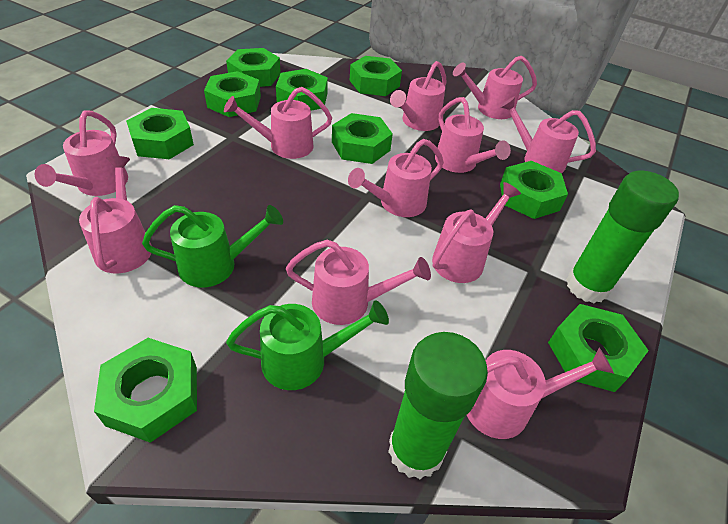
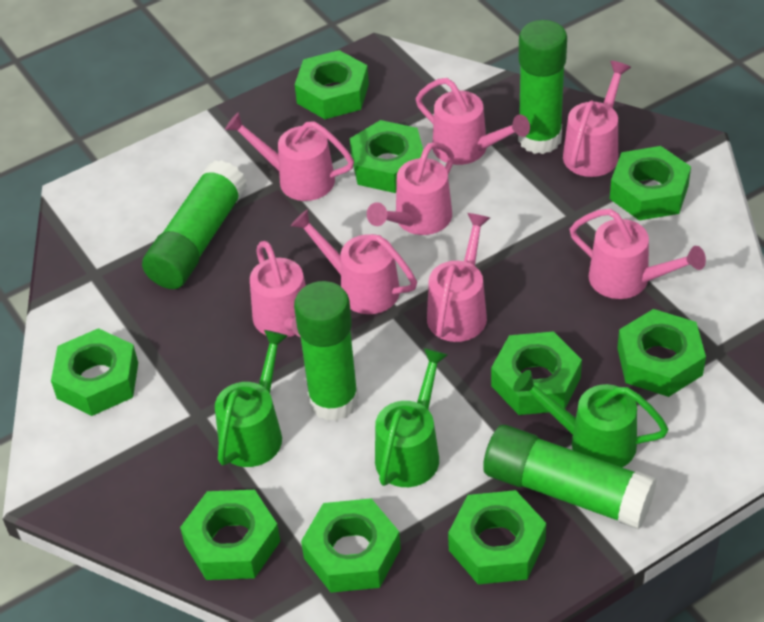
green glue stick: 2 -> 4
green watering can: 2 -> 3
pink watering can: 11 -> 8

